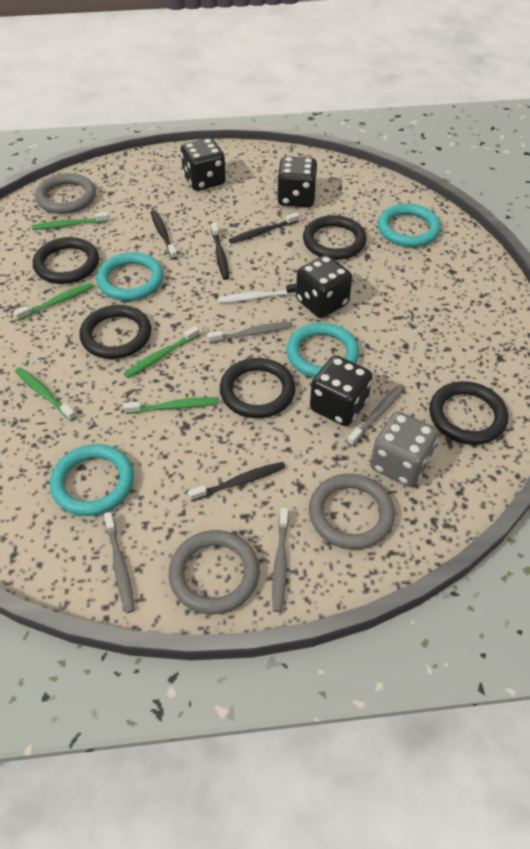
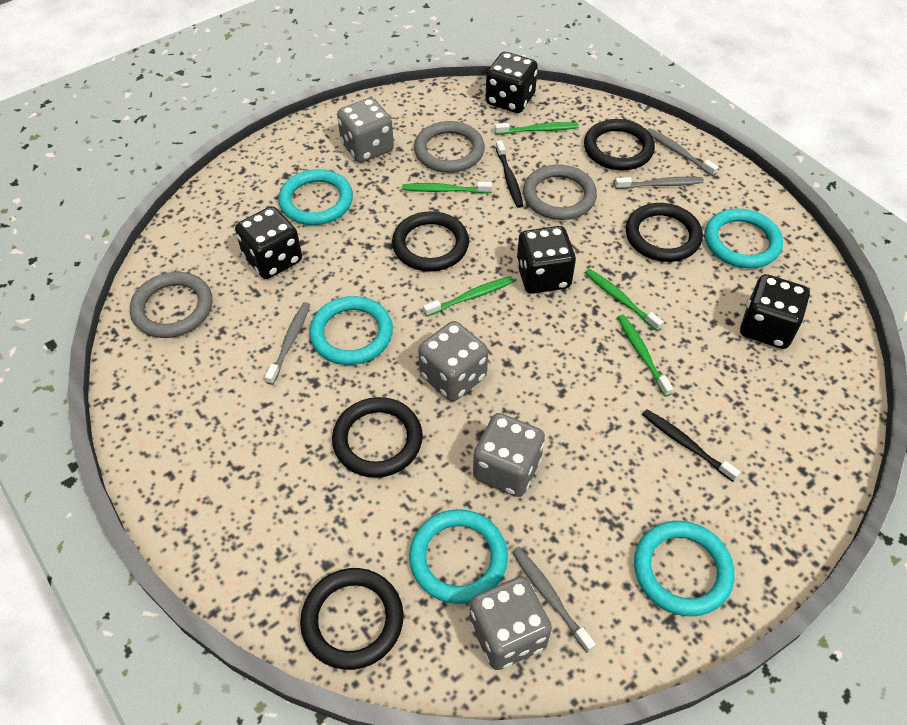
black toothbrush: 4 -> 2
grey dice: 1 -> 4
turquoise ring: 4 -> 5
white toothbrush: 1 -> 0

